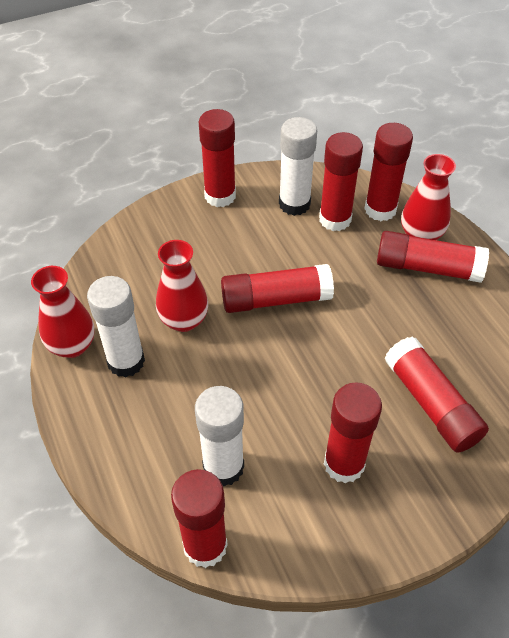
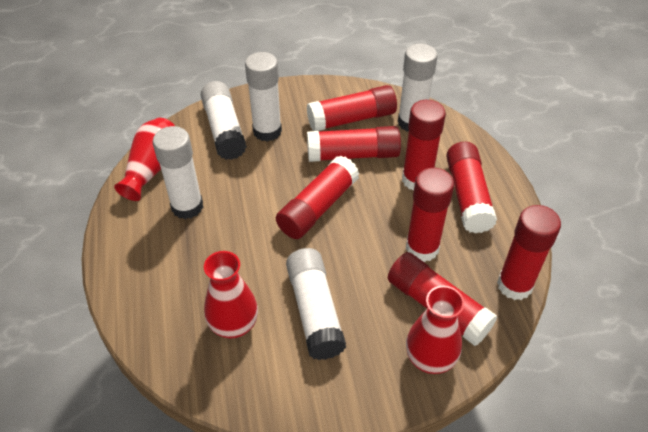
white glue stick: 3 -> 5

